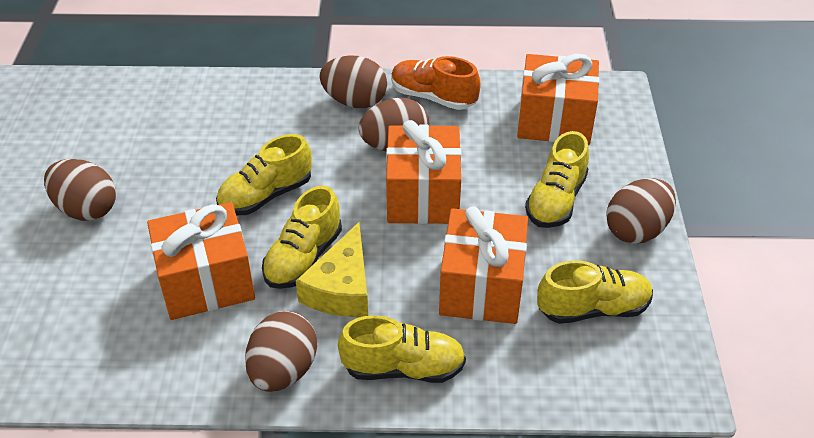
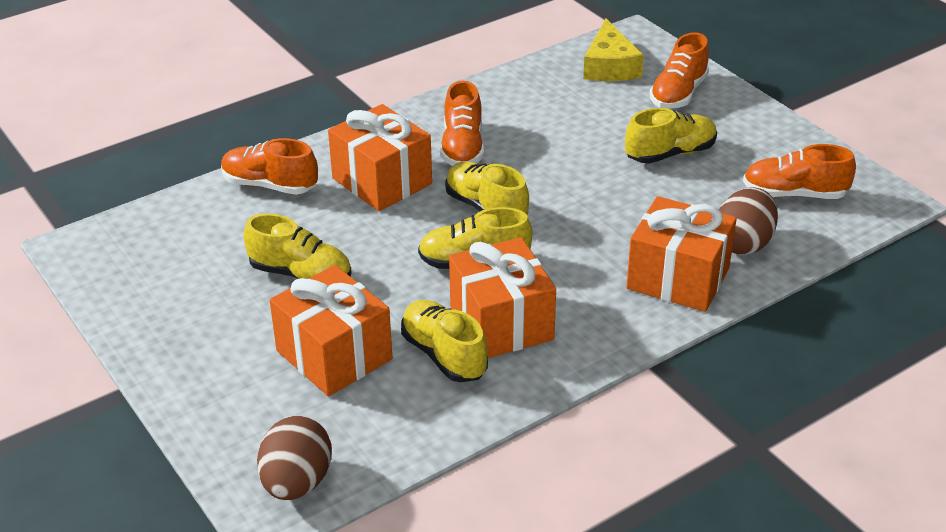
brown egg: 5 -> 2
orange shoe: 1 -> 4

